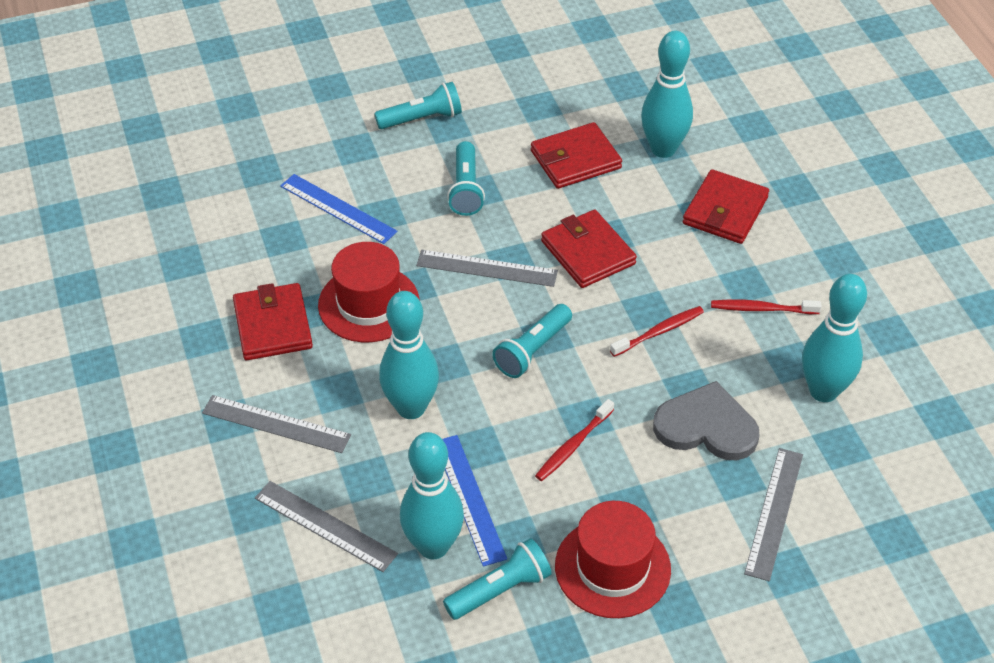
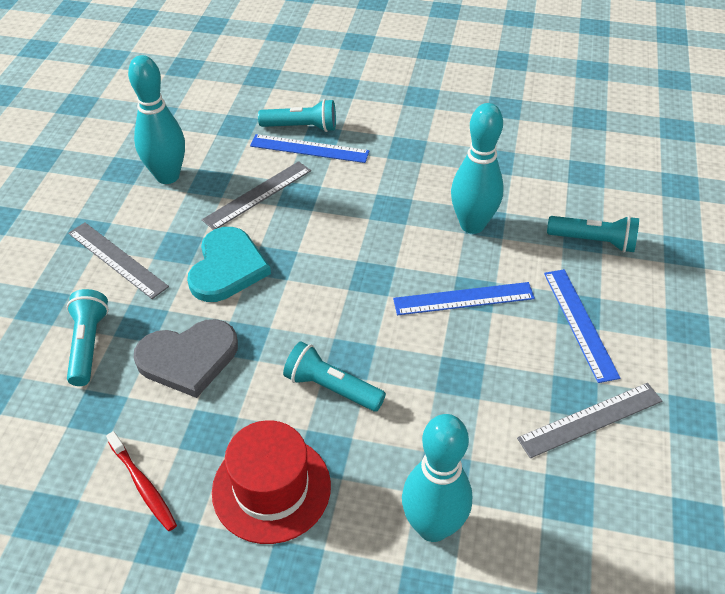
blue ruler: 2 -> 3
grey ruler: 4 -> 3
red hat: 2 -> 1
red toothbrush: 3 -> 1
red wallet: 4 -> 0
turquoise bowling pin: 4 -> 3
turquoise heart: 0 -> 1

